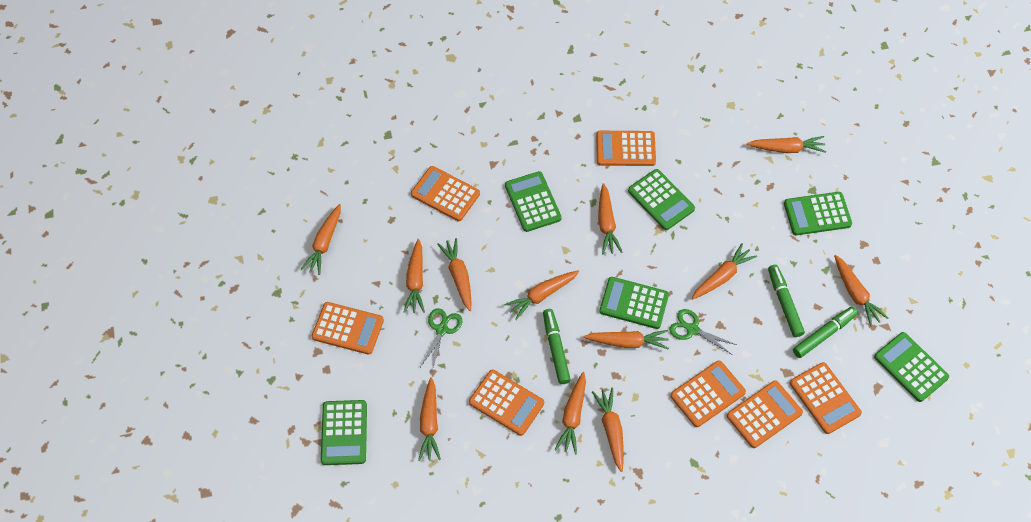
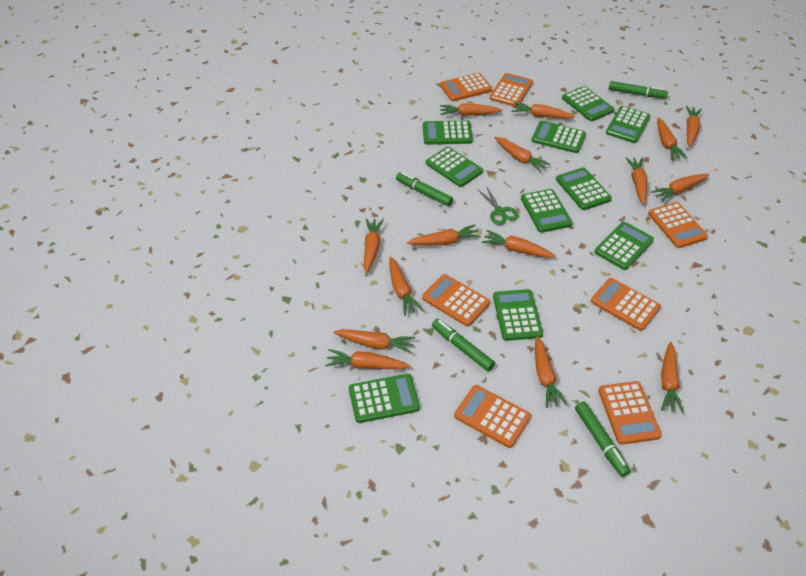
green calculator: 6 -> 10
green marker: 3 -> 4
green scissors: 2 -> 1
orange carrot: 12 -> 15

